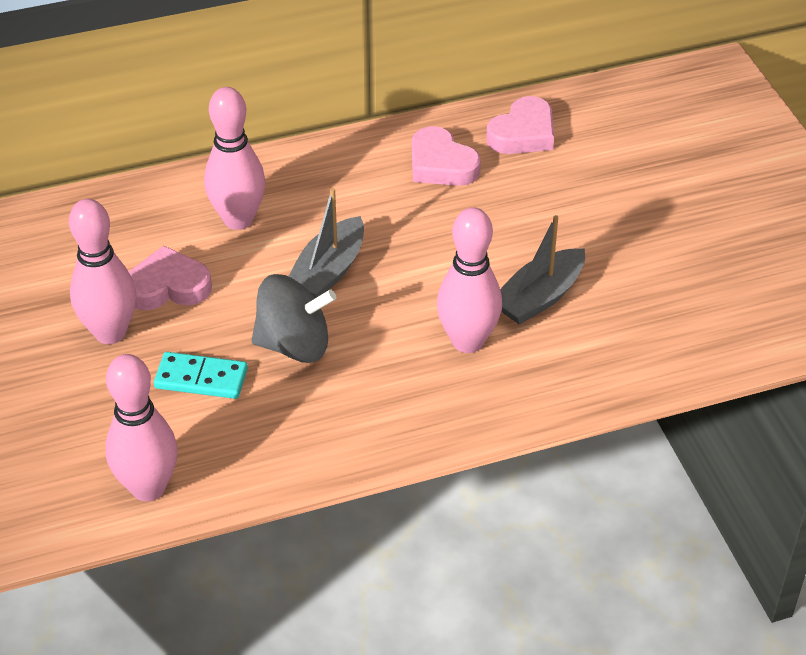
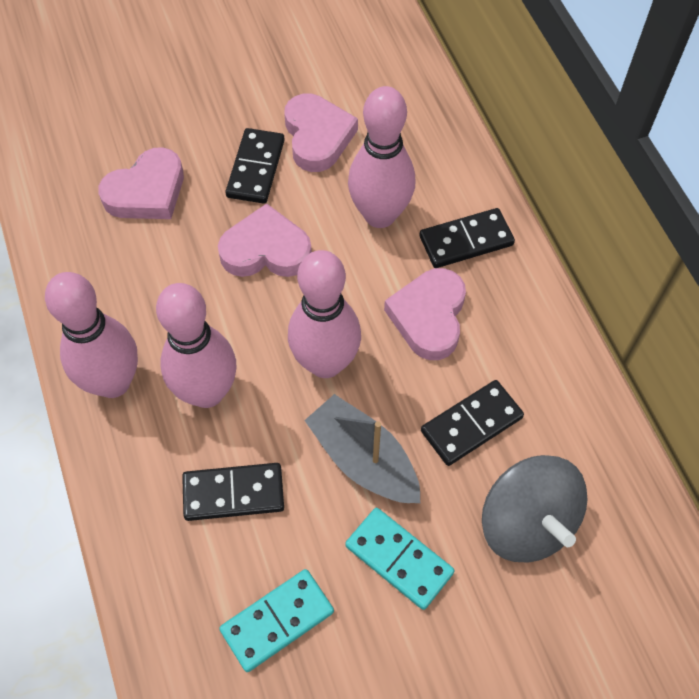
black domino: 0 -> 4
grey boat: 2 -> 1
pink heart: 3 -> 4
turquoise domino: 1 -> 2

